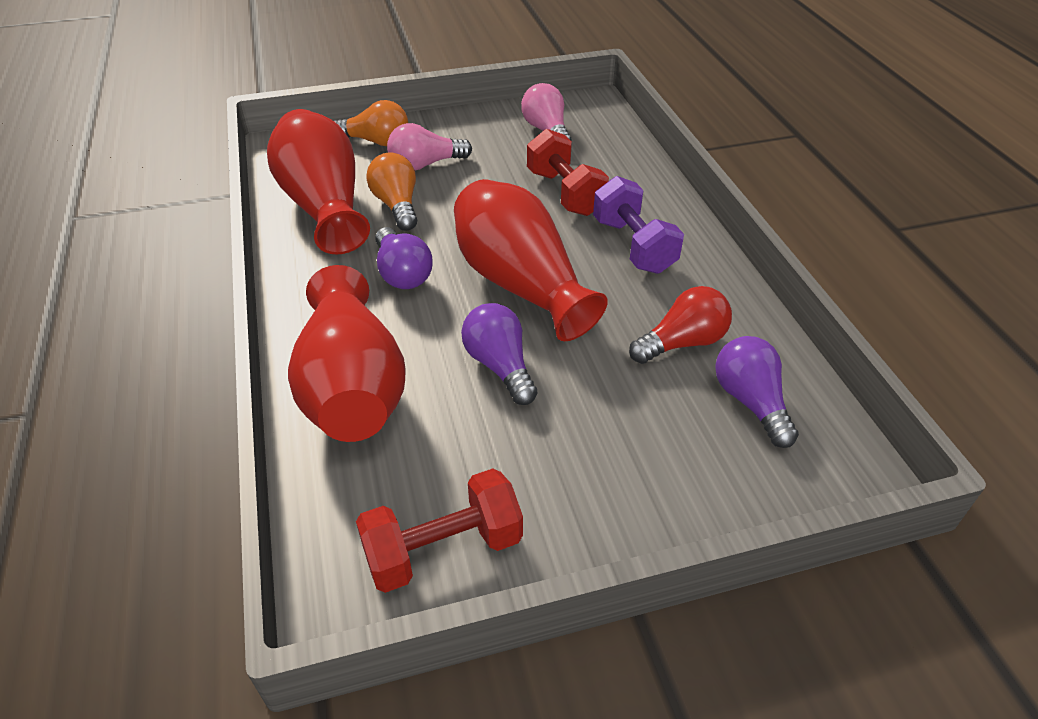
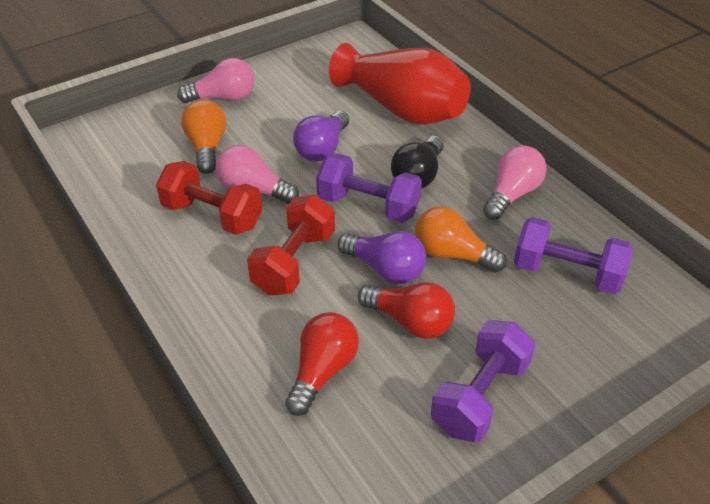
black light bulb: 0 -> 1
pink light bulb: 2 -> 3
purple dumbbell: 1 -> 3
purple light bulb: 3 -> 2
red light bulb: 1 -> 2
red vase: 3 -> 1

